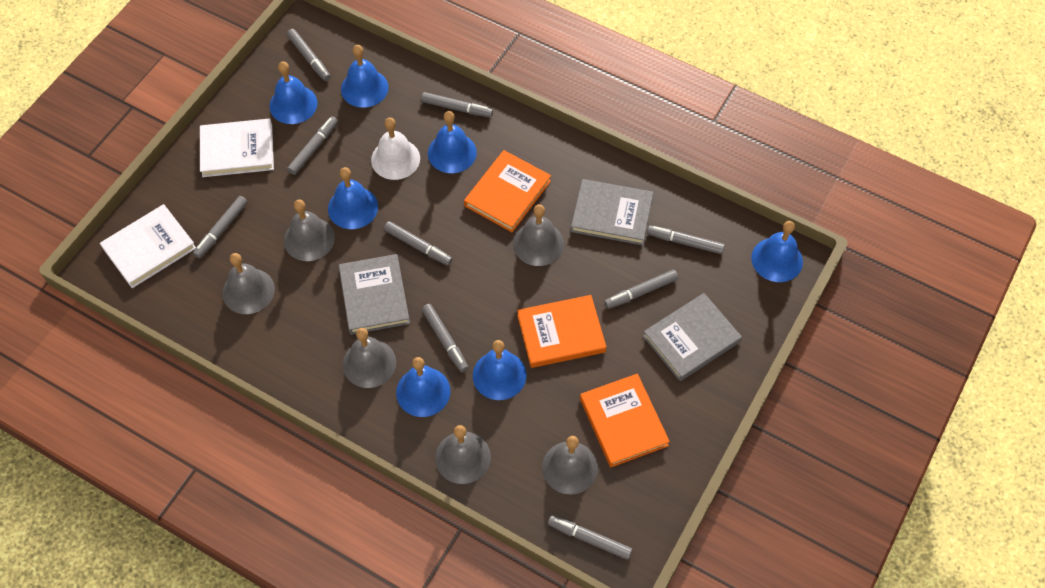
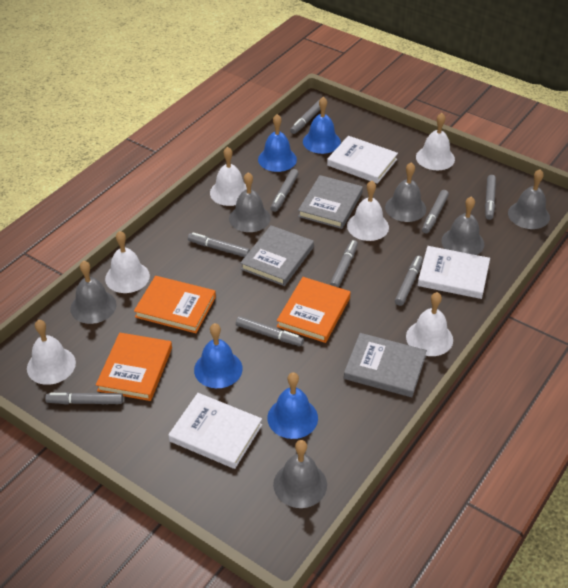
blue bell: 7 -> 4
white bell: 1 -> 6
white book: 2 -> 3

